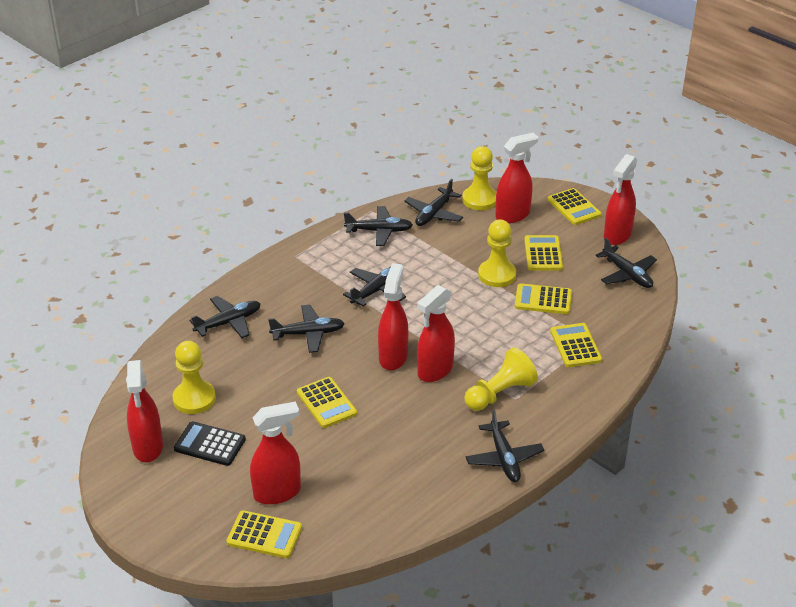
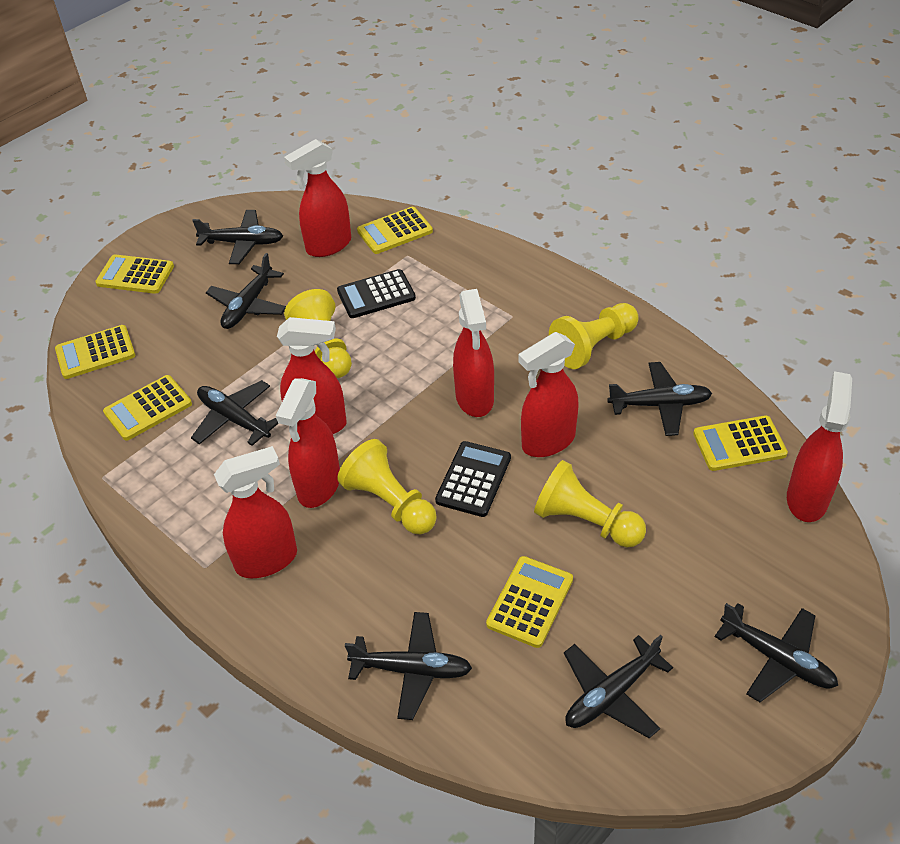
black calculator: 1 -> 2
red spray bottle: 6 -> 7

